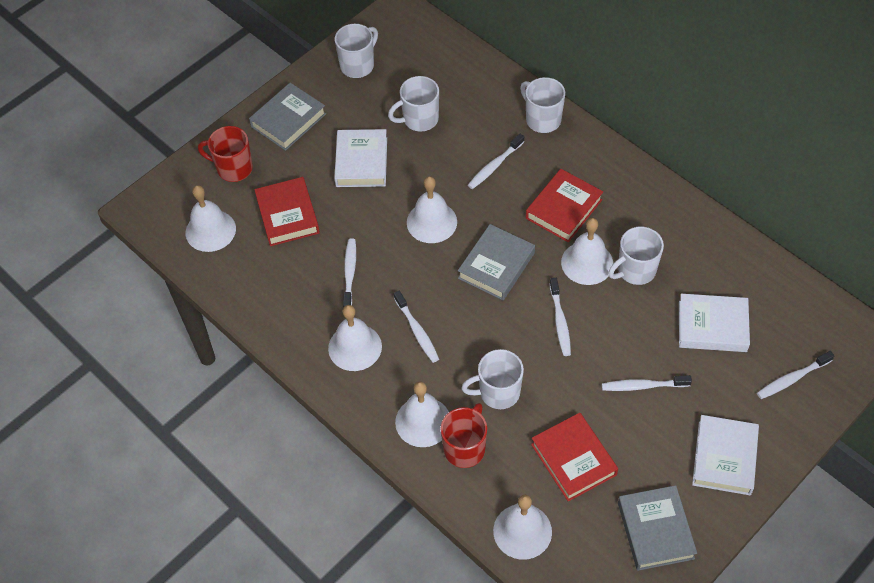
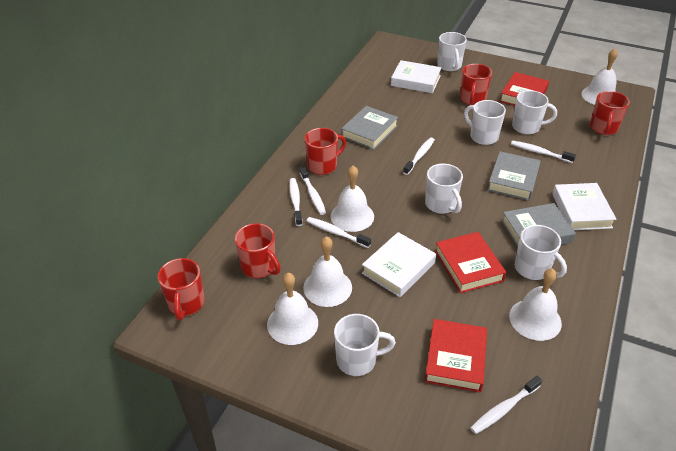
red mug: 2 -> 5
white bell: 6 -> 5
white mug: 5 -> 6

